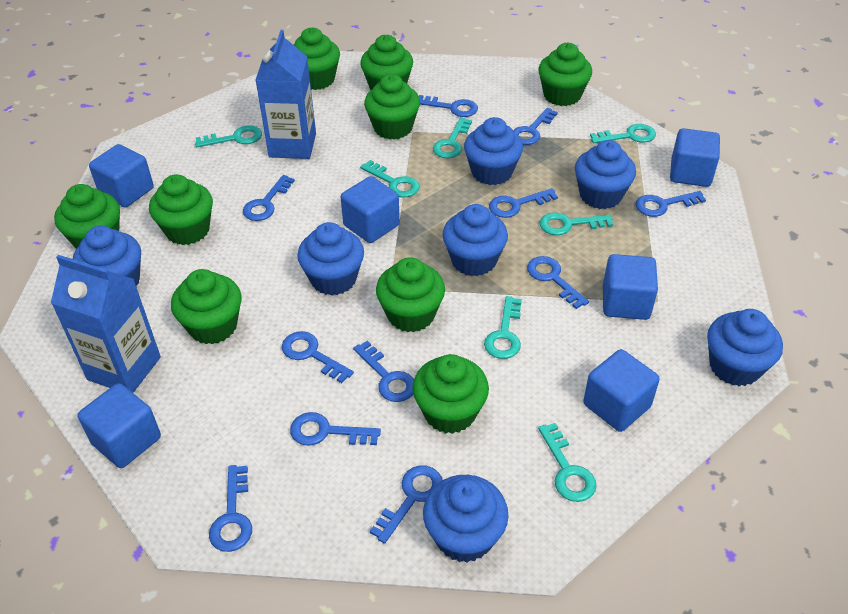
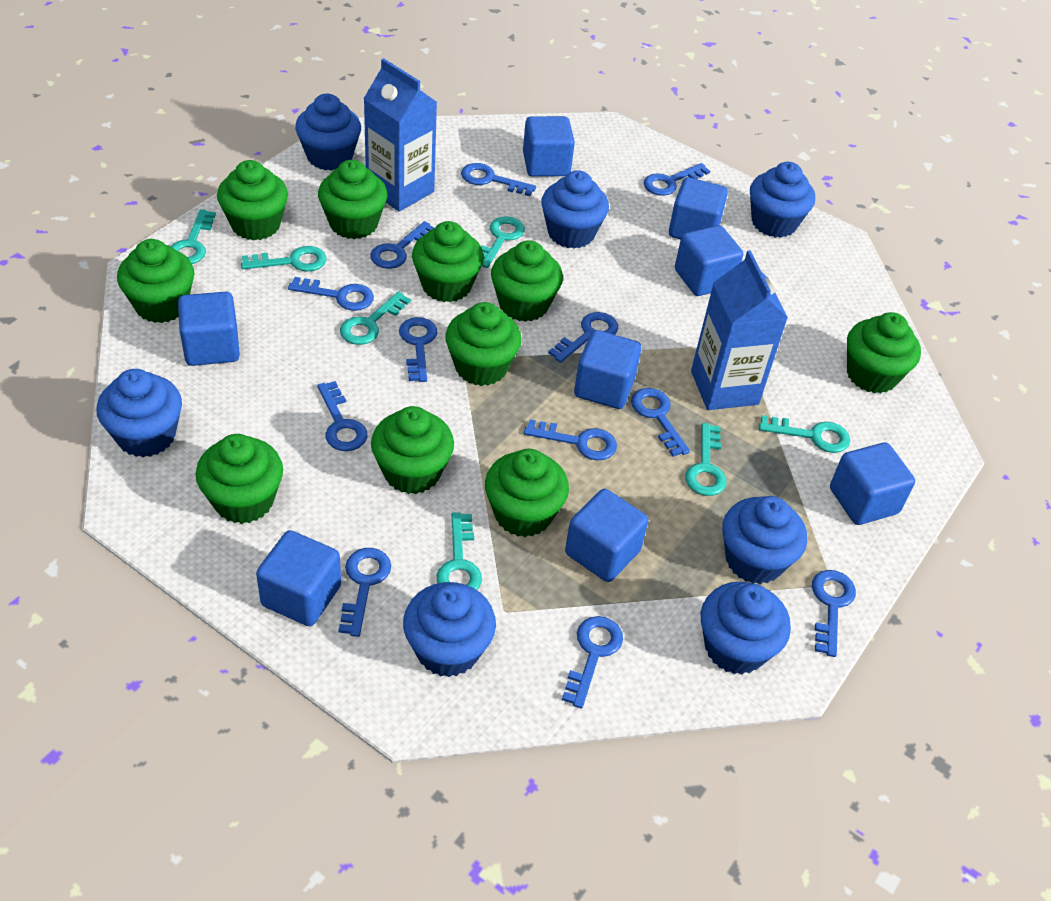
blue cube: 6 -> 8
blue key: 11 -> 12
green cupcake: 9 -> 10

